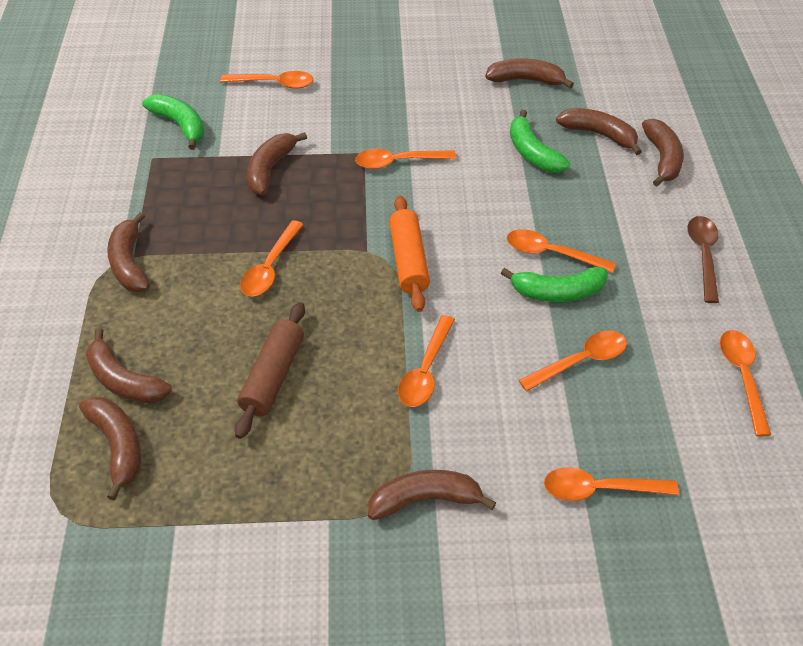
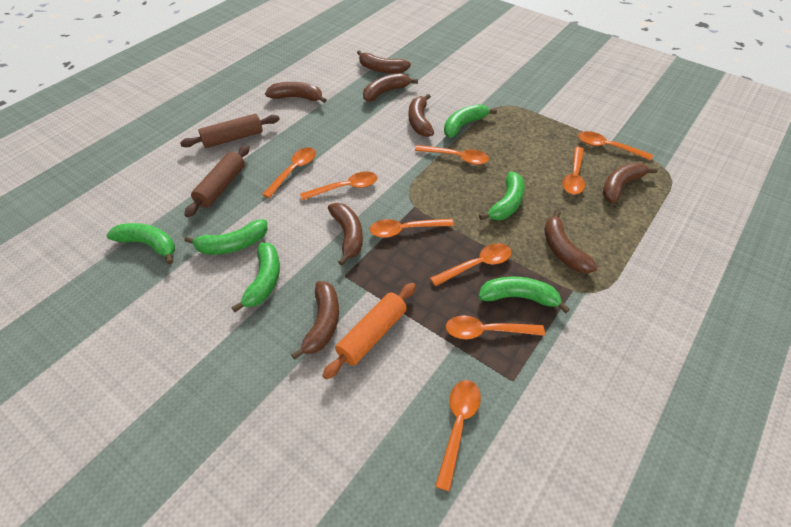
brown rolling pin: 1 -> 2
brown spoon: 1 -> 0
green banana: 3 -> 6
orange spoon: 8 -> 9

